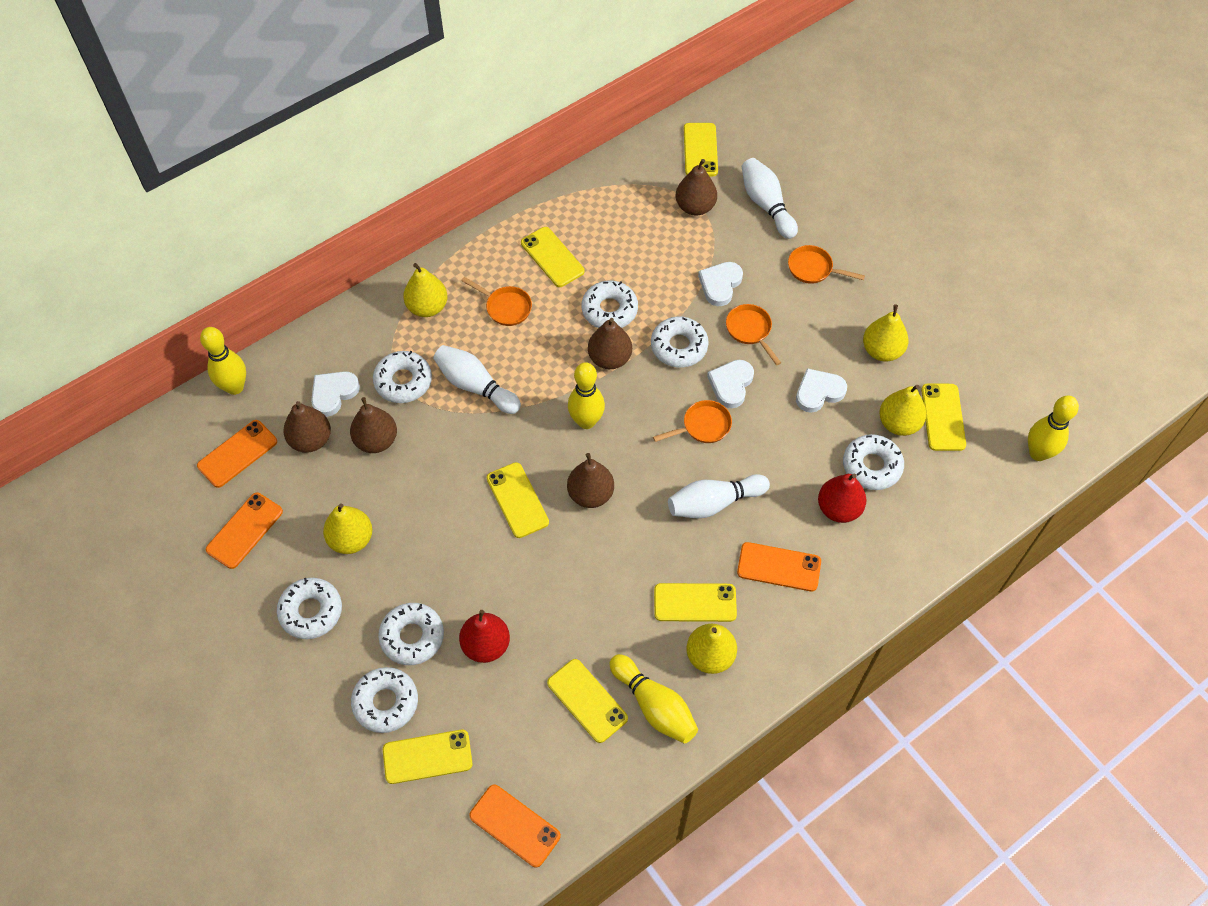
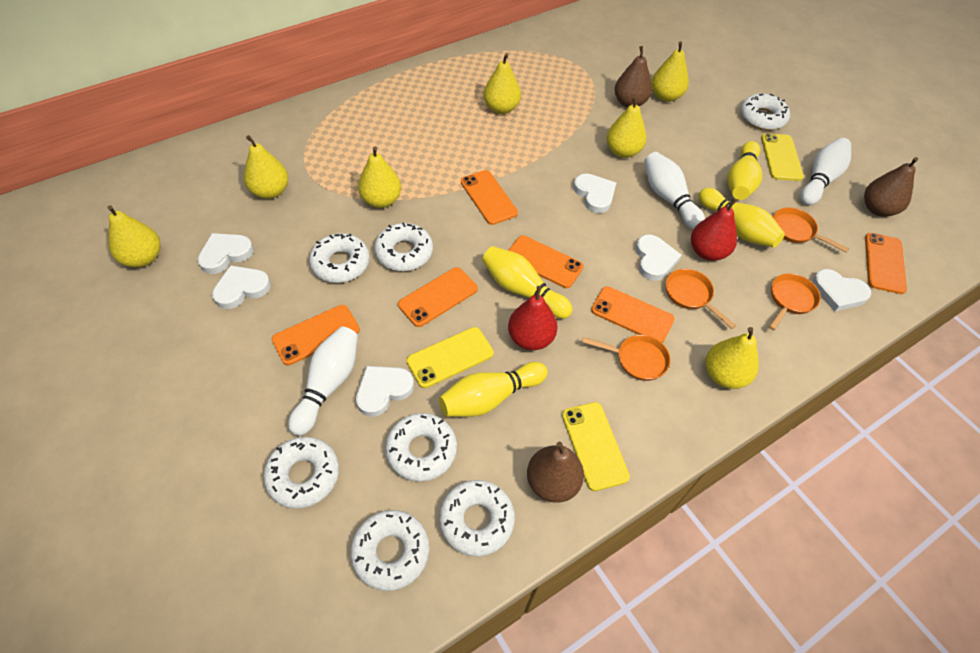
brown pear: 5 -> 3
orange phone: 4 -> 6
white heart: 4 -> 6
yellow pear: 5 -> 7
yellow phone: 7 -> 3

